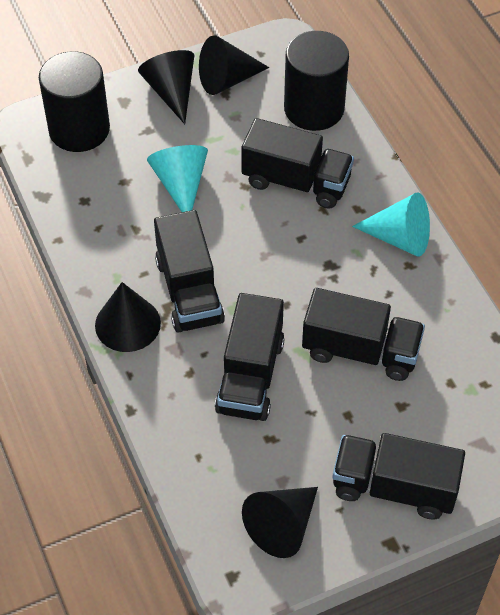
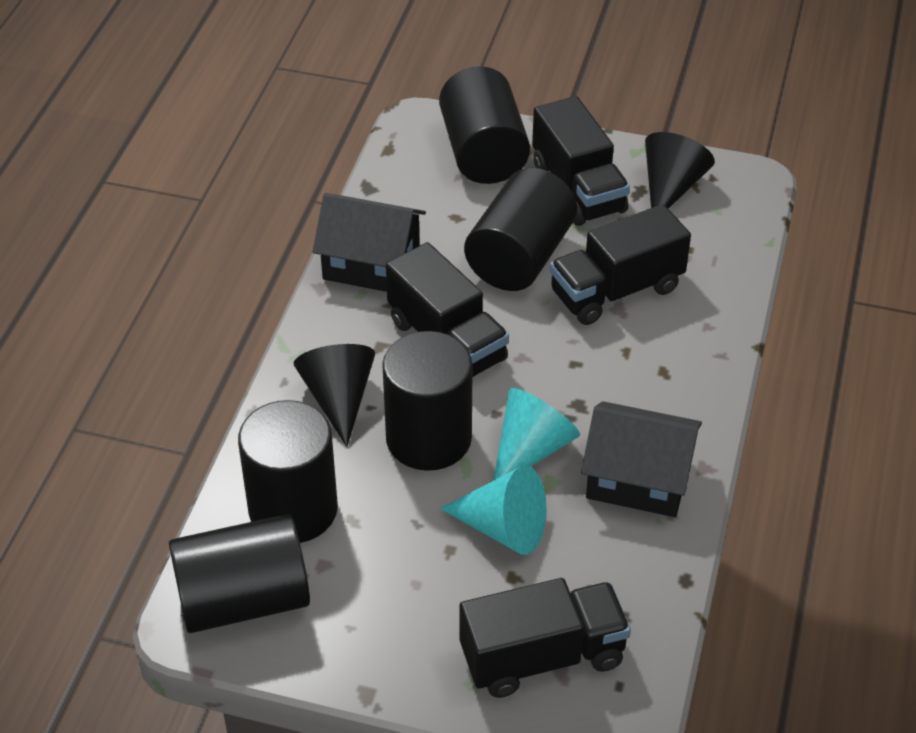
black cone: 4 -> 2
black cylinder: 2 -> 5
black house: 0 -> 2
black truck: 5 -> 4

